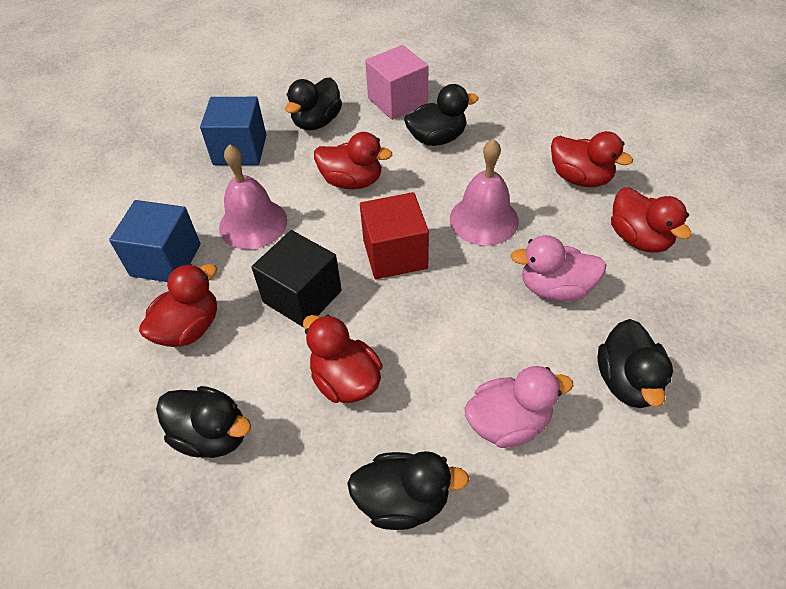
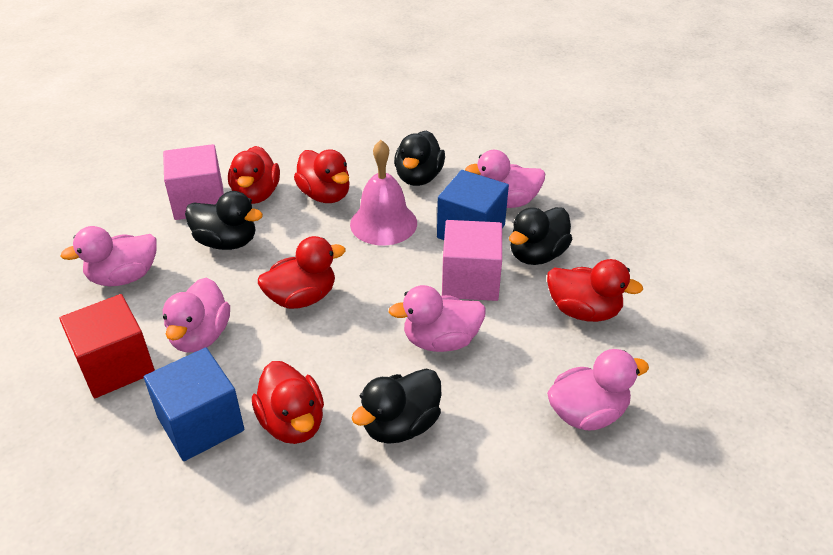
black cube: 1 -> 0
black duck: 5 -> 4
pink bell: 2 -> 1
pink cube: 1 -> 2
pink duck: 2 -> 5

